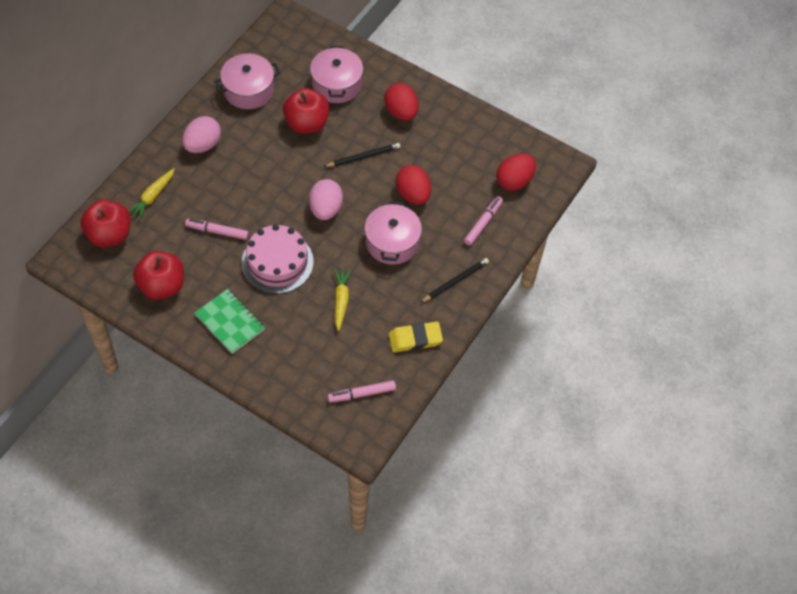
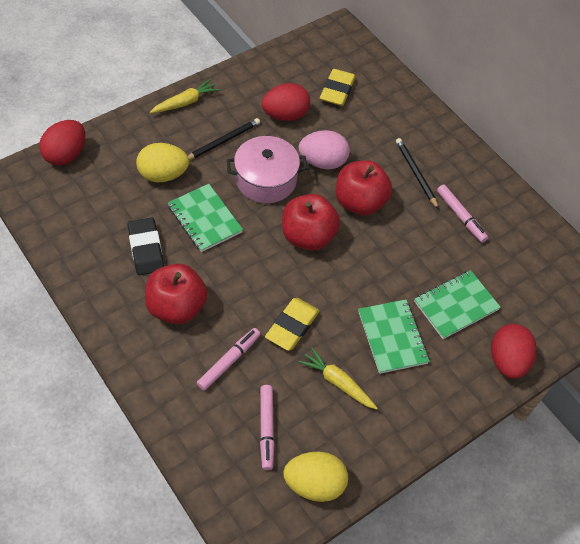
black eraser: 0 -> 1
green notebook: 1 -> 3
pink cake: 1 -> 0
pink egg: 2 -> 1
pink pot: 3 -> 1
yellow egg: 0 -> 2
yellow eraser: 1 -> 2

